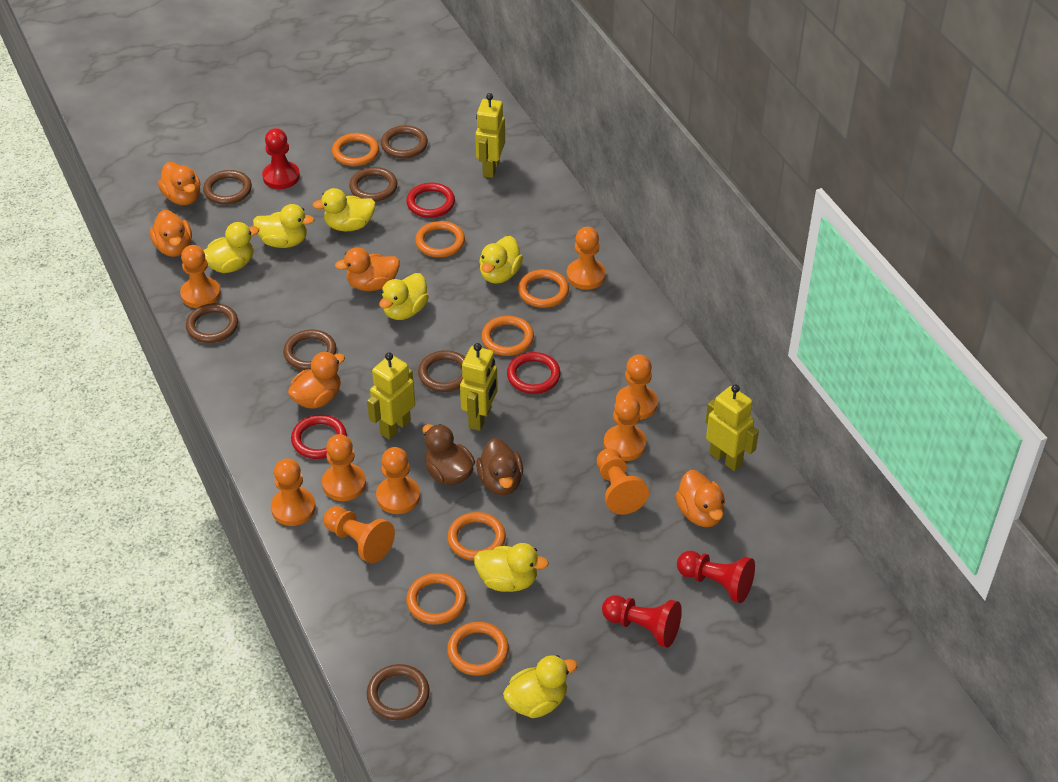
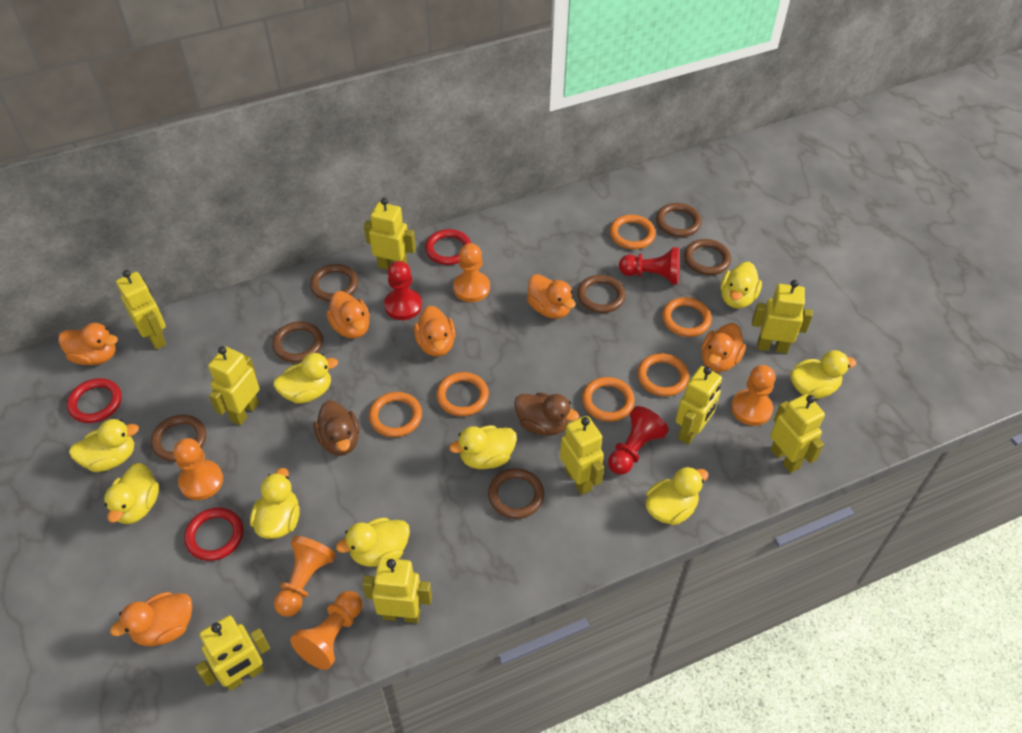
orange duck: 5 -> 6
orange pawn: 9 -> 5
orange ring: 7 -> 6
yellow duck: 7 -> 9
yellow robot: 4 -> 9

